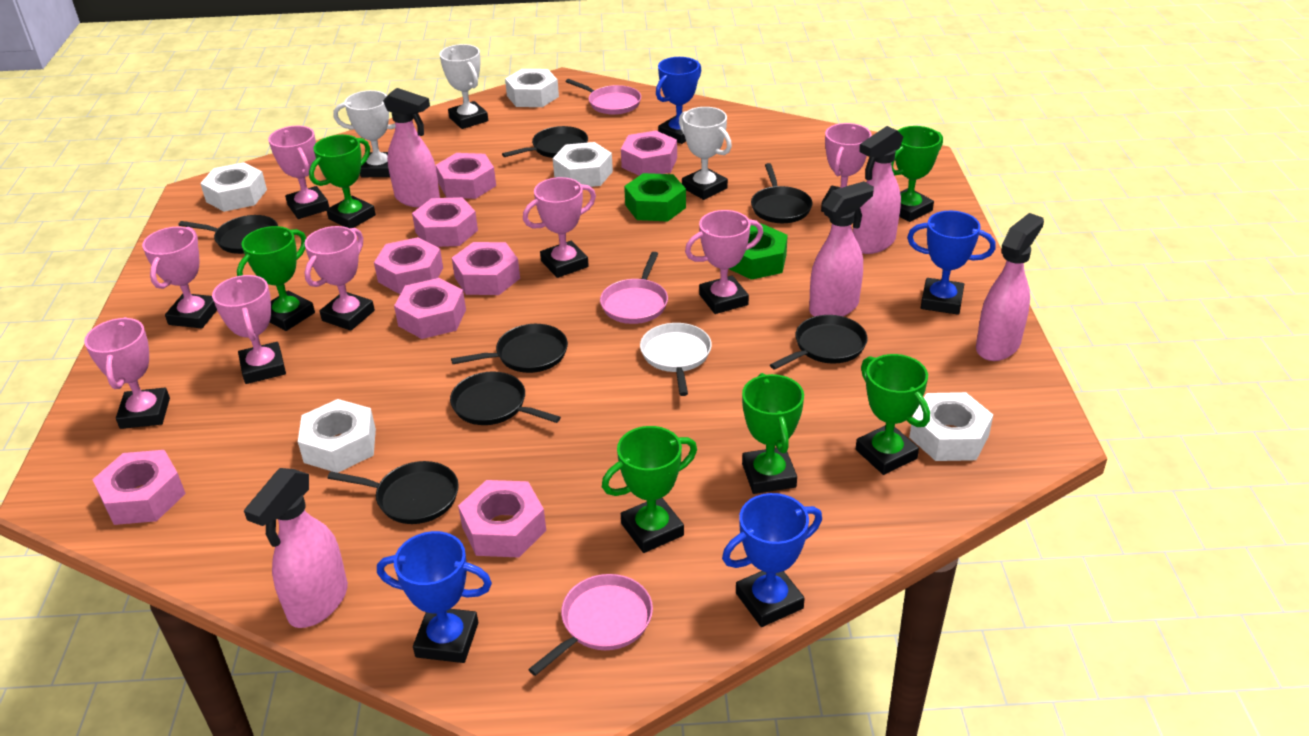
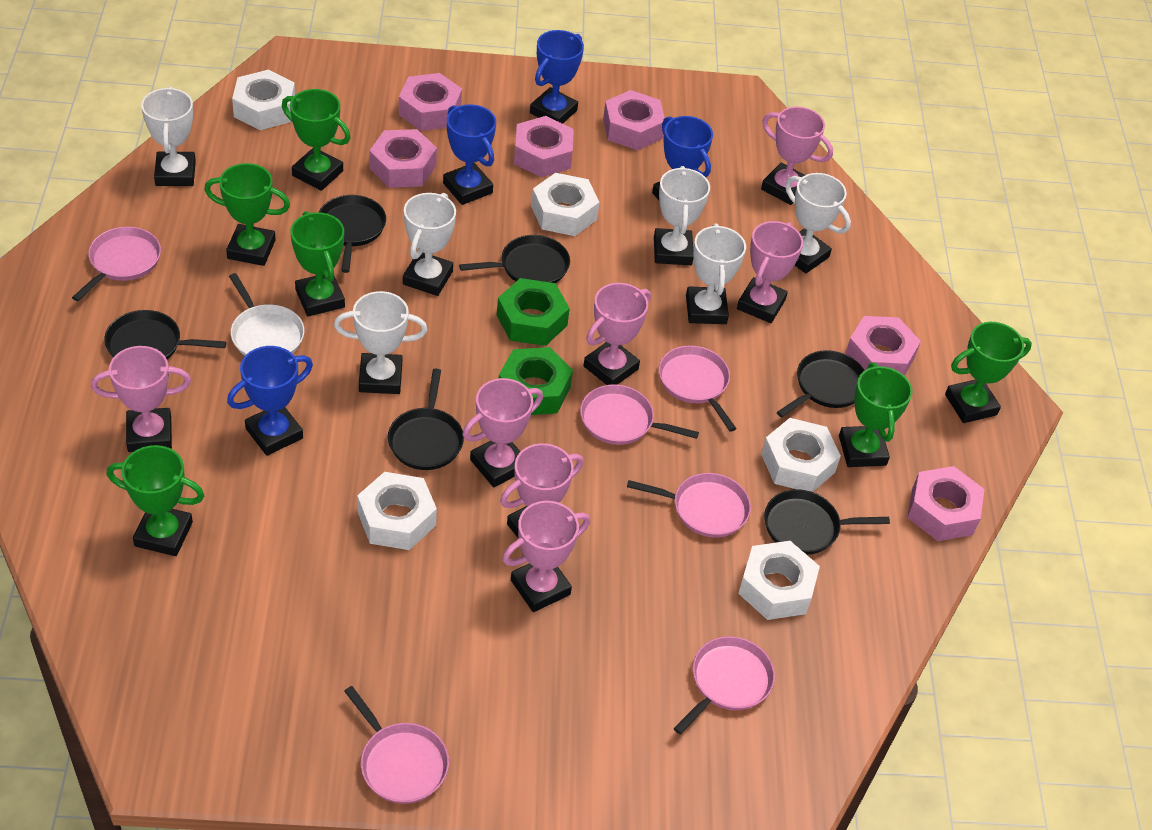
black pan: 7 -> 6
pink nut: 8 -> 6
pink pan: 3 -> 6
pink spray bottle: 5 -> 0
pink trophy: 8 -> 7
white trophy: 3 -> 6

